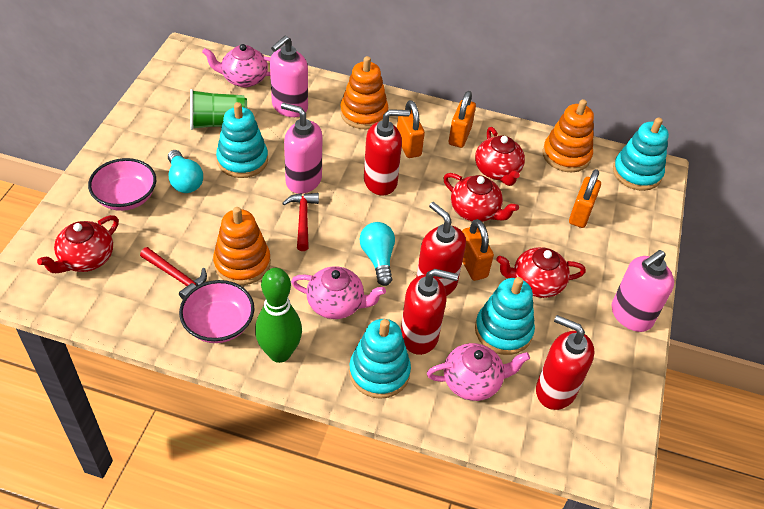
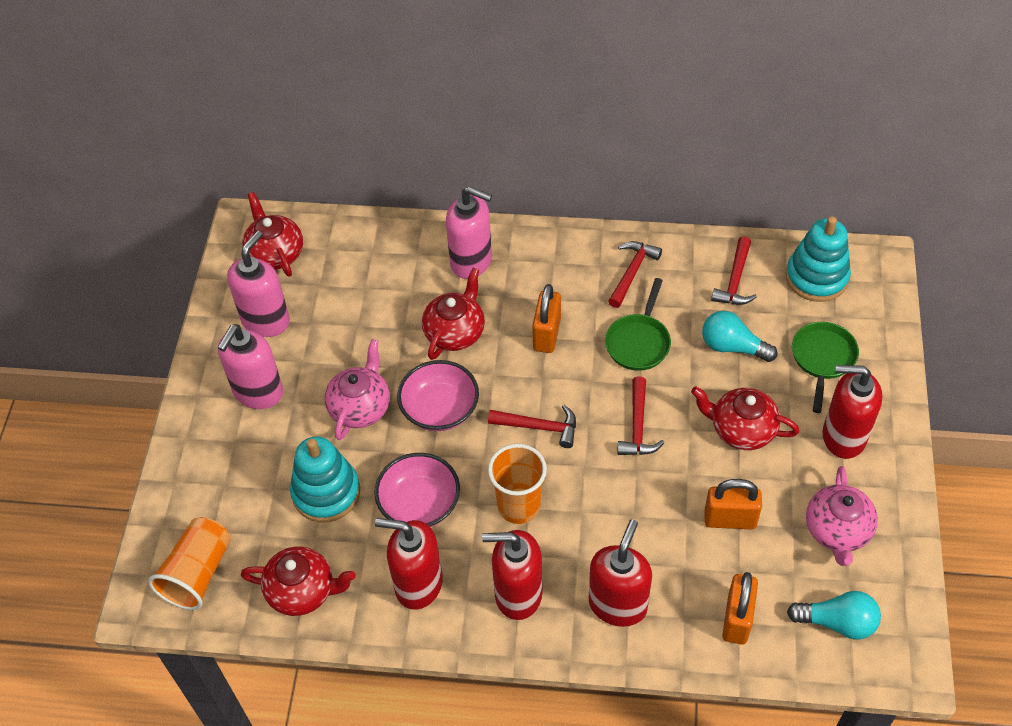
green bowling pin: 1 -> 0
green cup: 1 -> 0
green pan: 0 -> 2
orange cup: 0 -> 2
orange padlock: 4 -> 3
orange stacking toy: 3 -> 0
pink teapot: 3 -> 2
red hammer: 2 -> 4
turquoise stacking toy: 4 -> 2

